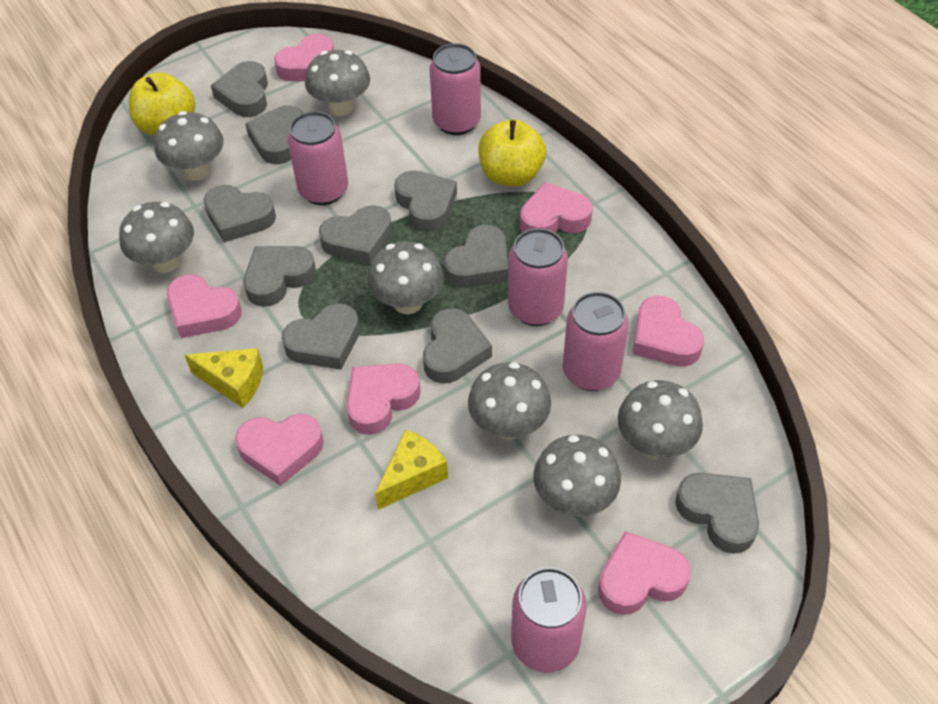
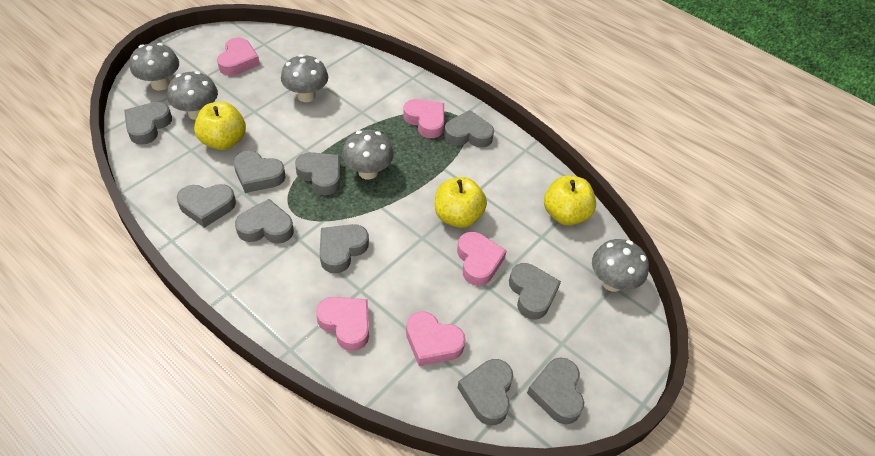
grey mushroom: 7 -> 5
pink can: 5 -> 0
pink heart: 7 -> 5
yellow apple: 2 -> 3
yellow cheese: 2 -> 0

